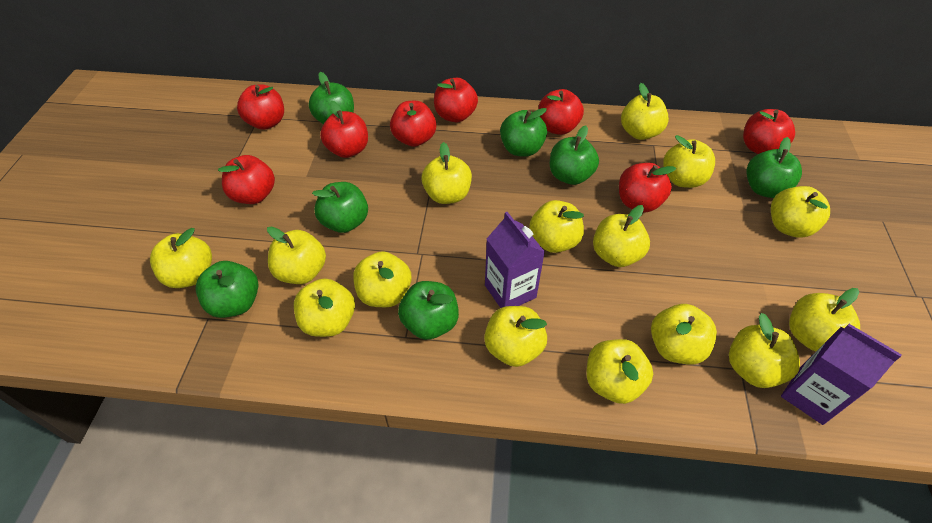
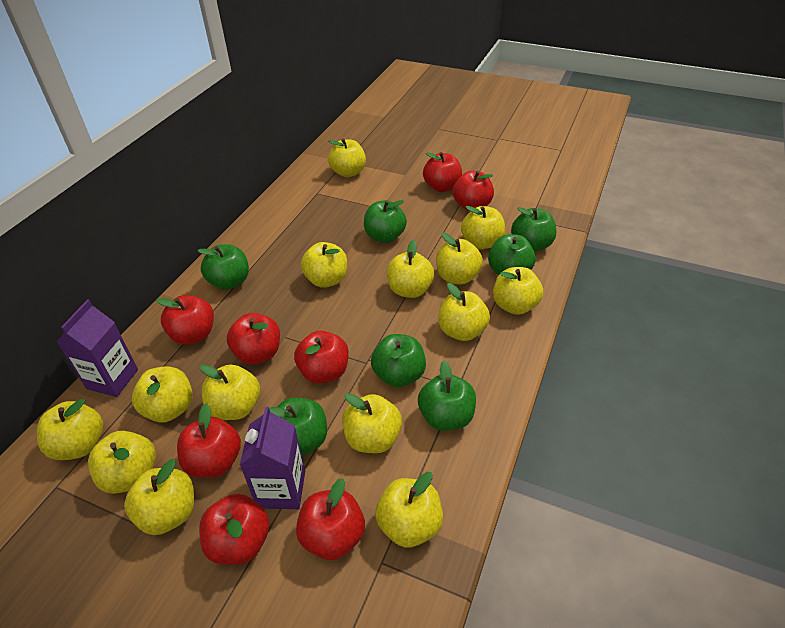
yellow apple: 15 -> 14

